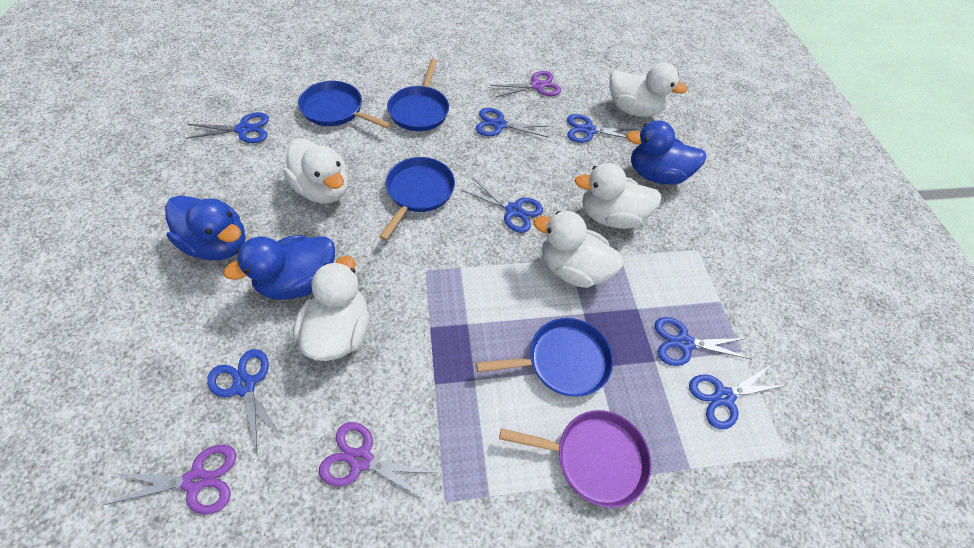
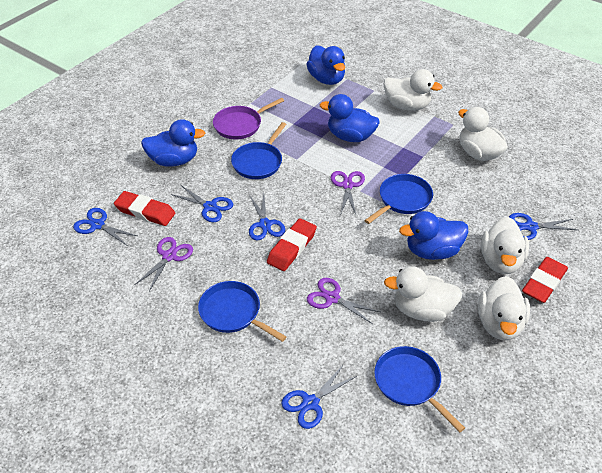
blue duck: 3 -> 4
blue scissors: 7 -> 5
red eraser: 0 -> 3

